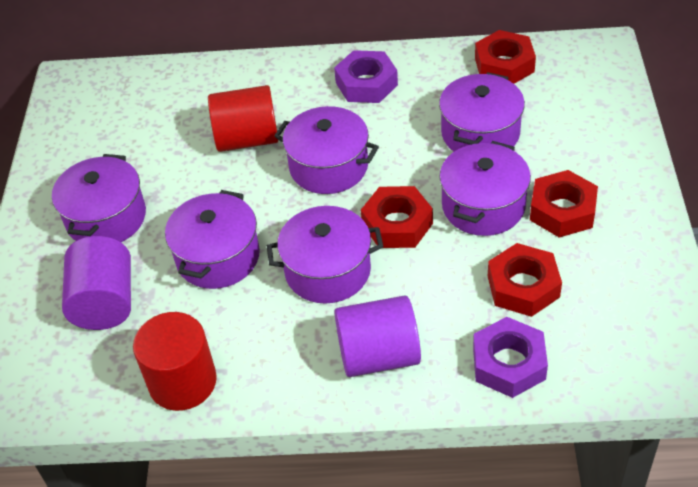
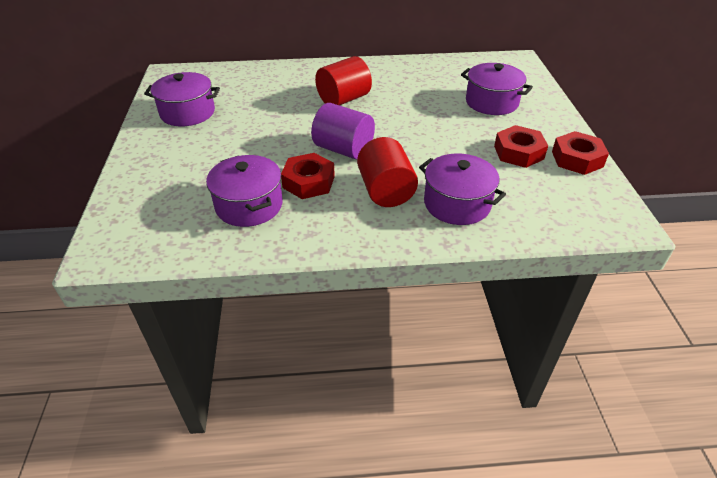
purple cylinder: 2 -> 1
purple nut: 2 -> 0
purple pot: 6 -> 4
red nut: 4 -> 3

